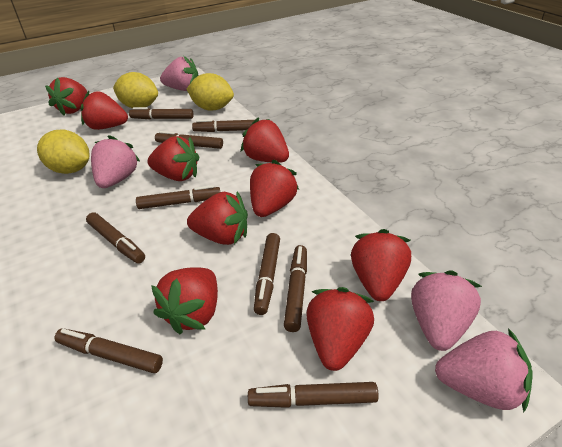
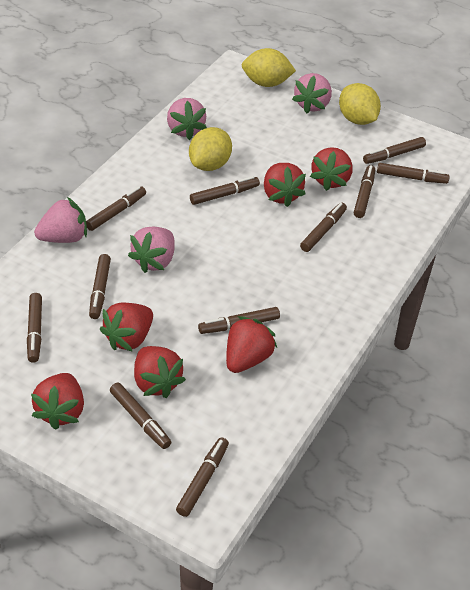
brown marker: 9 -> 11
red strawberry: 9 -> 6

